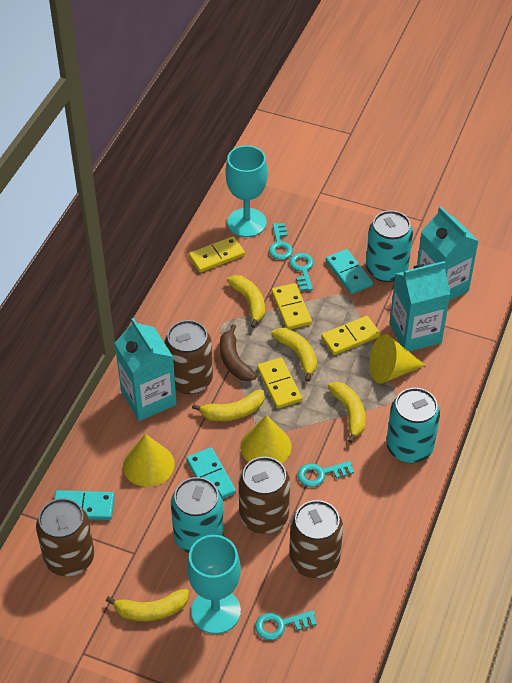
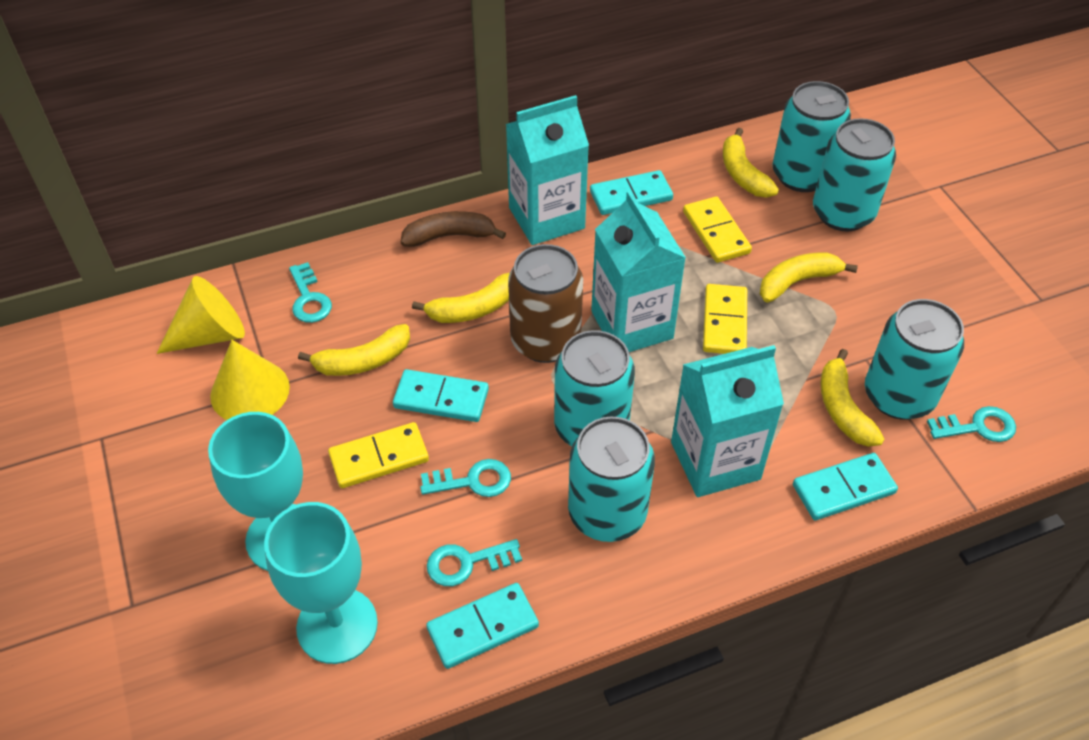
brown can: 4 -> 1
turquoise can: 3 -> 5
turquoise domino: 3 -> 4
yellow cone: 3 -> 2
yellow domino: 4 -> 3

